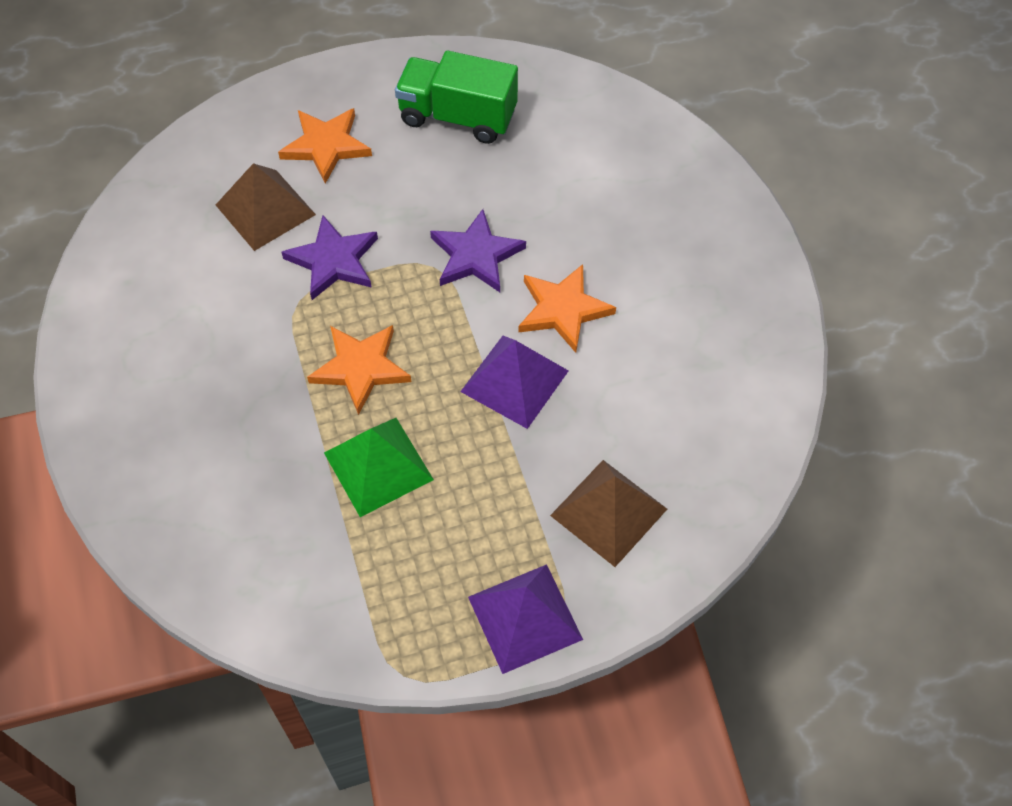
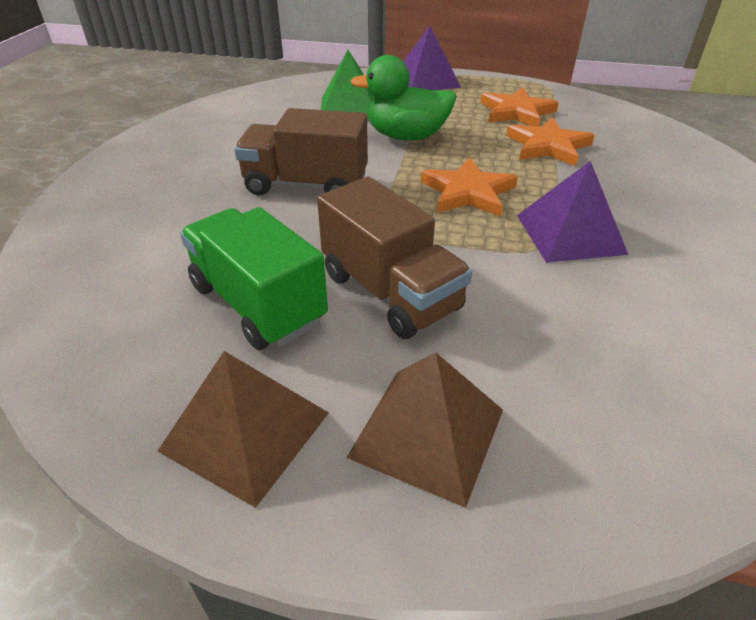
brown truck: 0 -> 2
green duck: 0 -> 1
purple star: 2 -> 0

